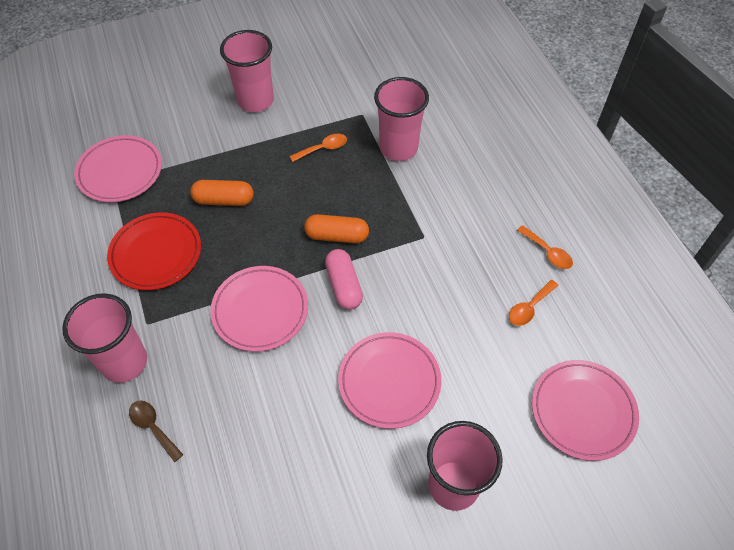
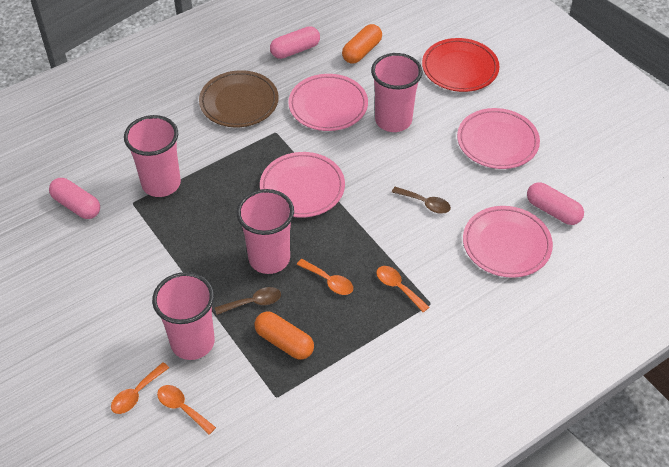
brown plate: 0 -> 1
brown spoon: 1 -> 2
orange spoon: 3 -> 4
pink capsule: 1 -> 3

